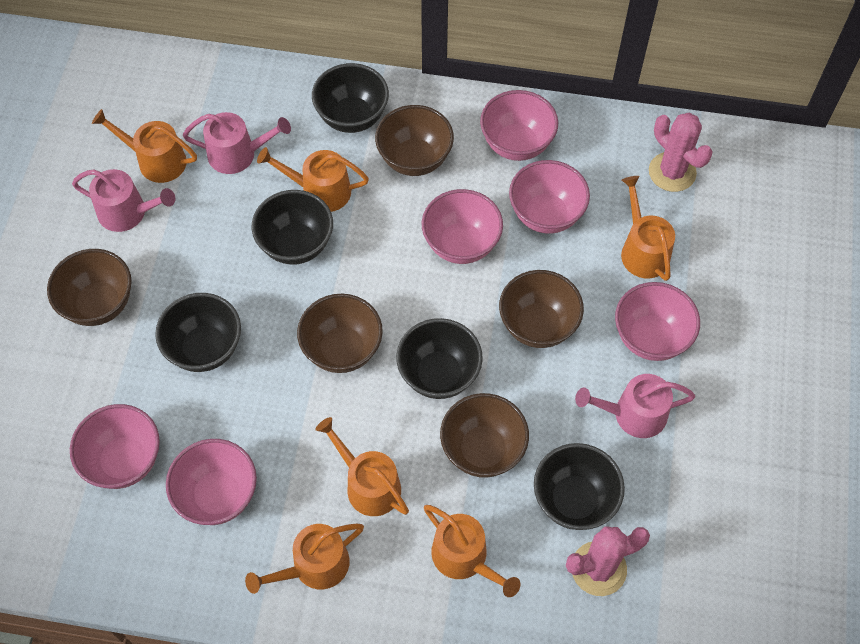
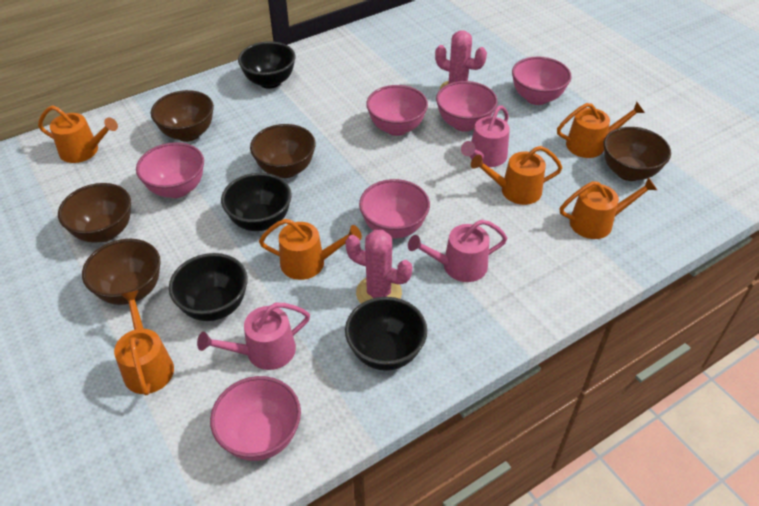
black bowl: 5 -> 4

